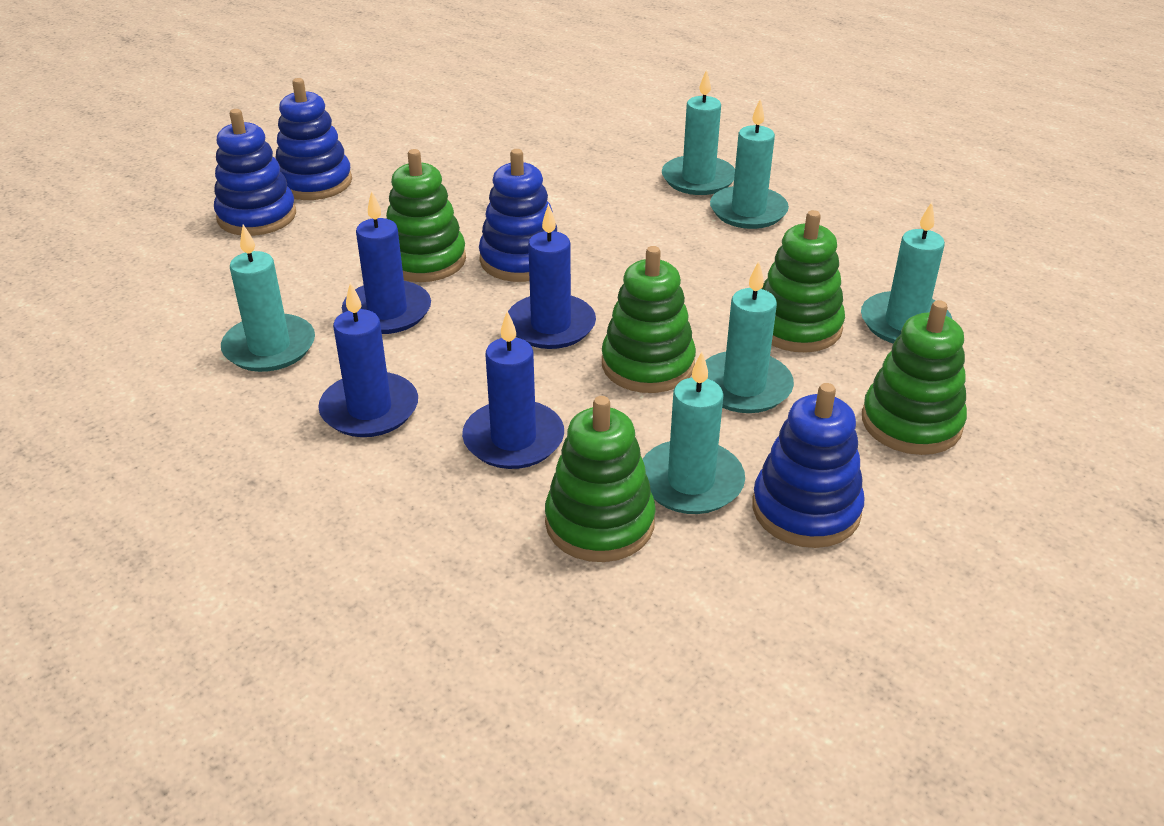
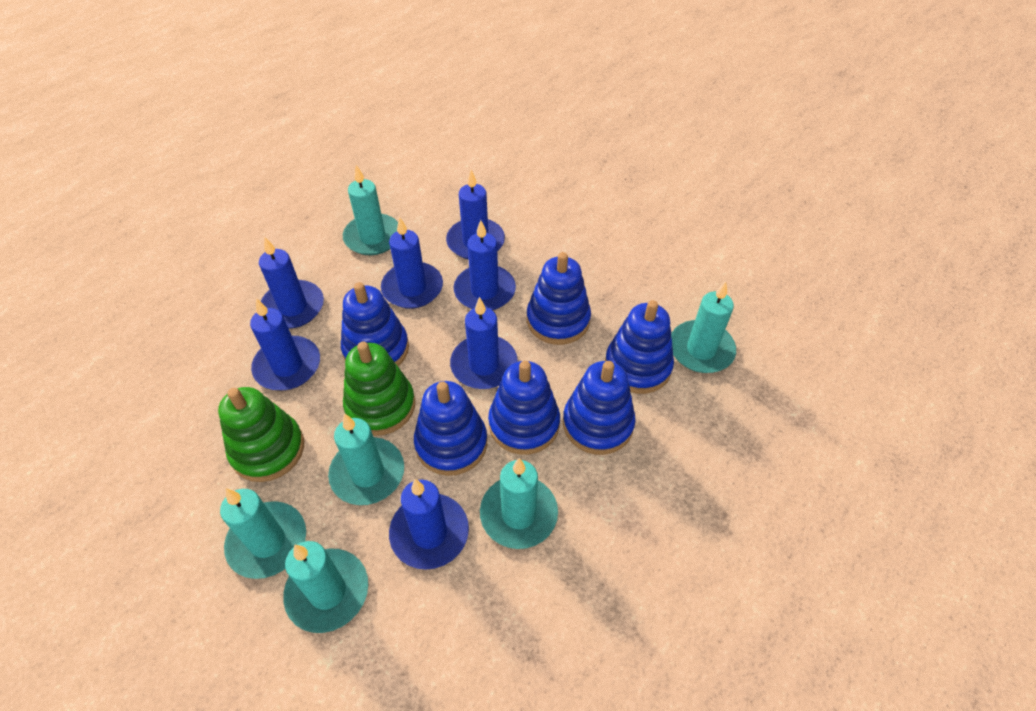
blue candle: 4 -> 7
blue stacking toy: 4 -> 6
green stacking toy: 5 -> 2

